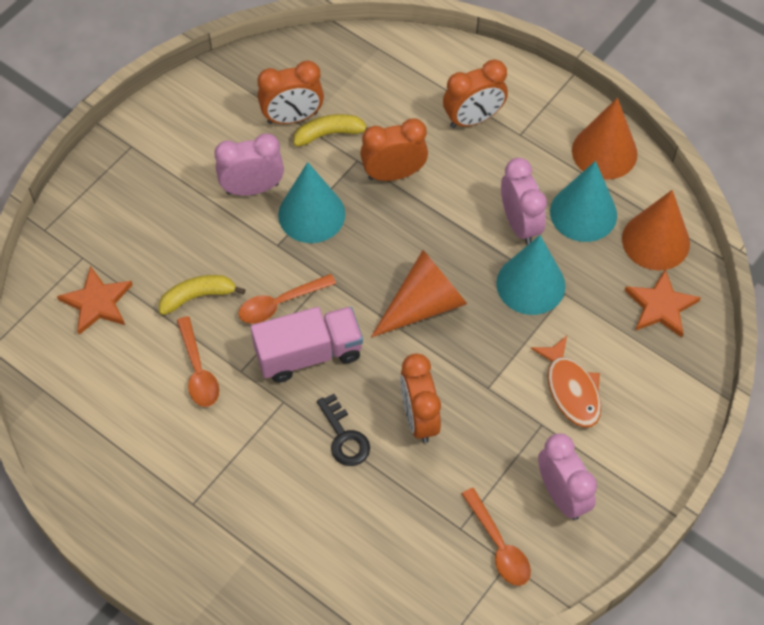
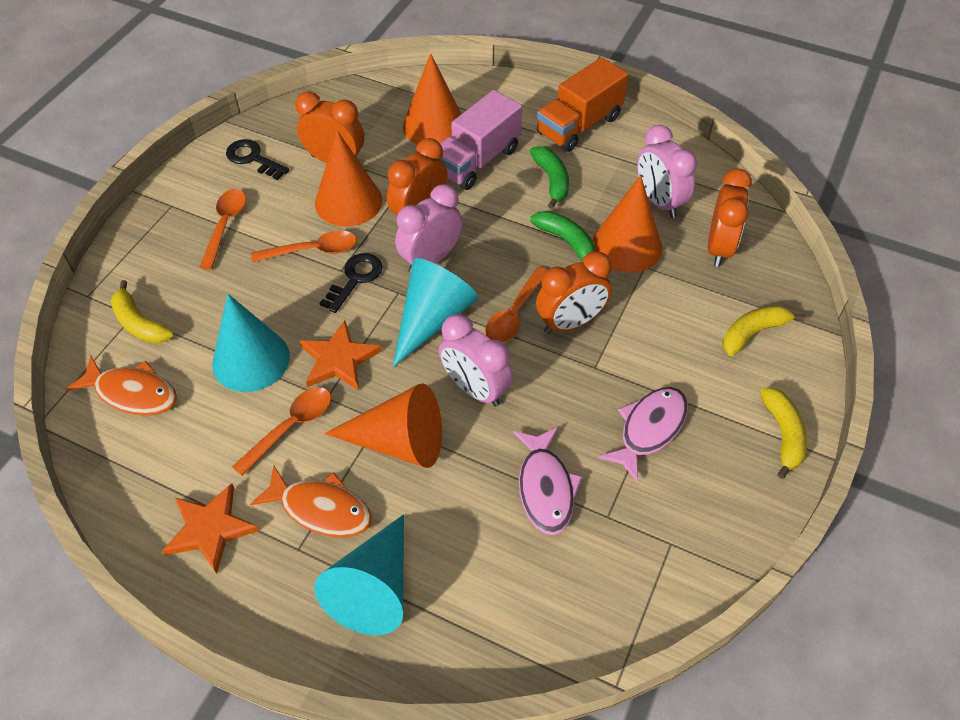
black key: 1 -> 2
green banana: 0 -> 2
orange cone: 3 -> 4
orange fish: 1 -> 2
orange spoon: 3 -> 4
orange truck: 0 -> 1
pink fish: 0 -> 2
yellow banana: 2 -> 3

